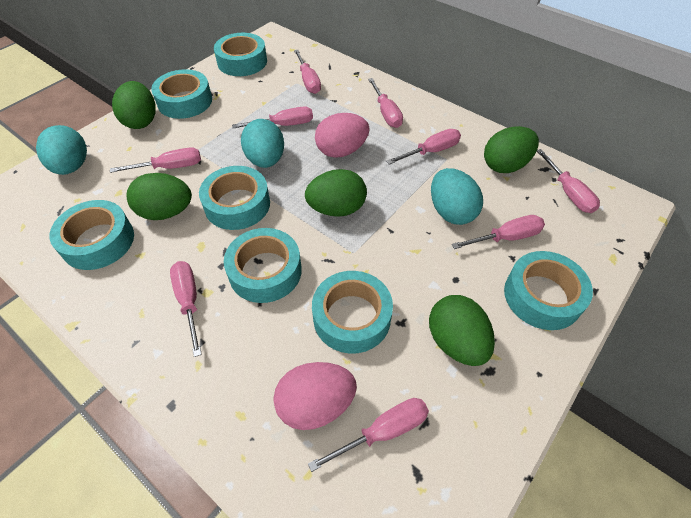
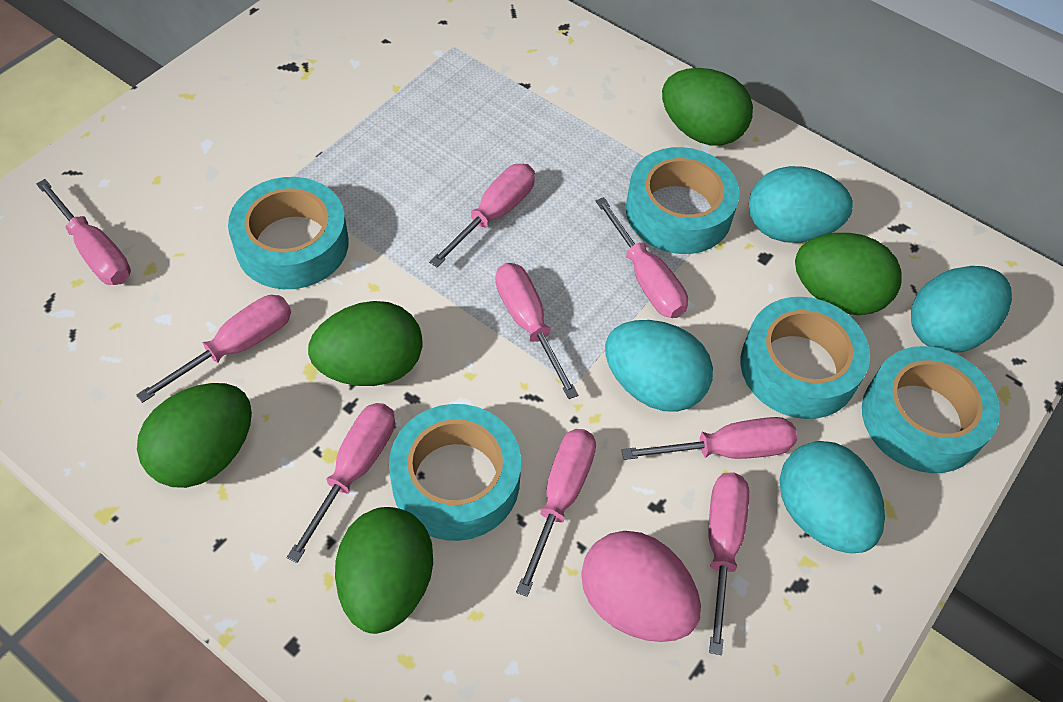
pink egg: 2 -> 1
turquoise egg: 3 -> 4
turquoise tape: 7 -> 5

